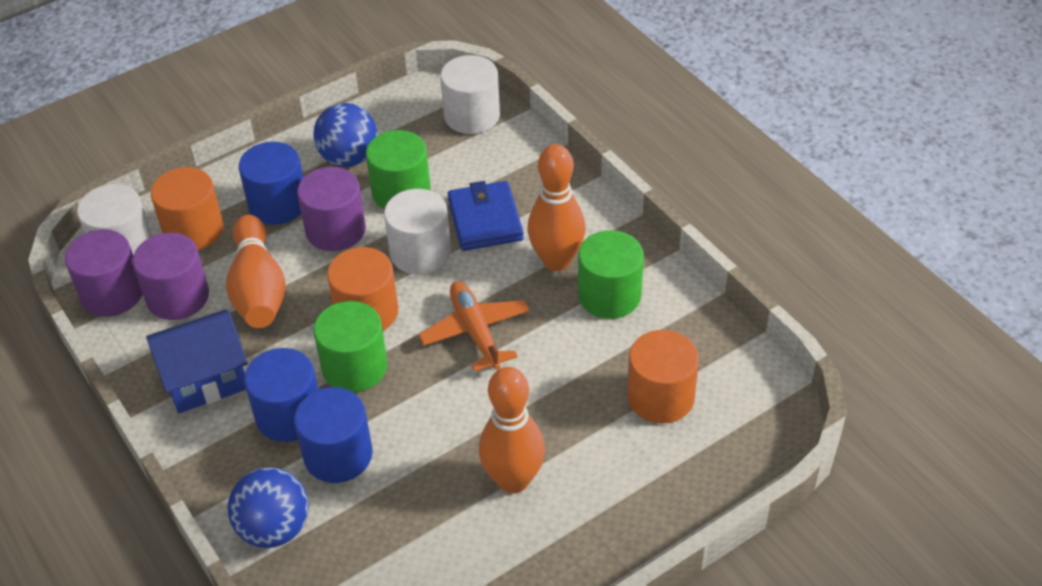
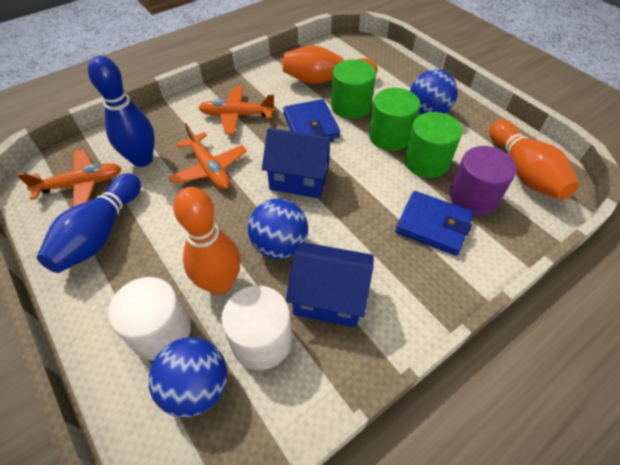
blue ball: 2 -> 3
blue bowling pin: 0 -> 2
blue cylinder: 3 -> 0
blue house: 1 -> 2
blue wallet: 1 -> 2
orange cylinder: 3 -> 0
orange plane: 1 -> 3
purple cylinder: 3 -> 1
white cylinder: 3 -> 2

